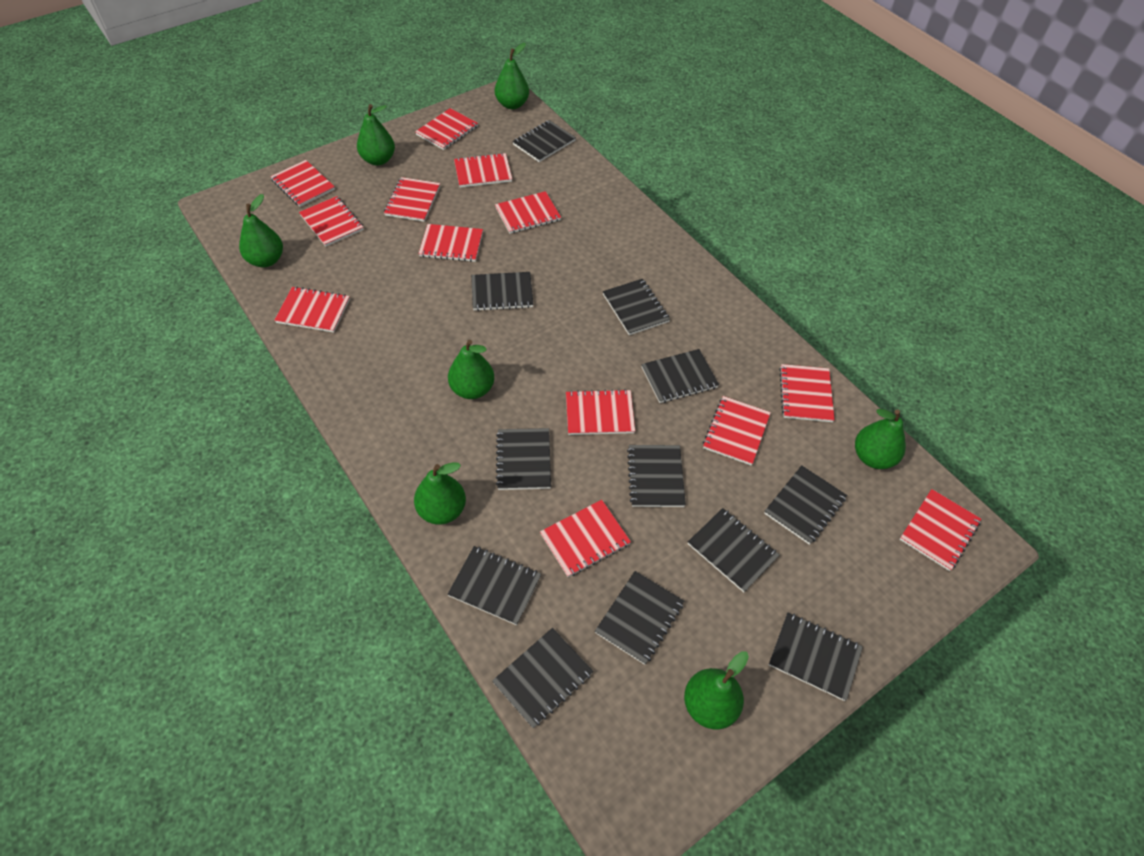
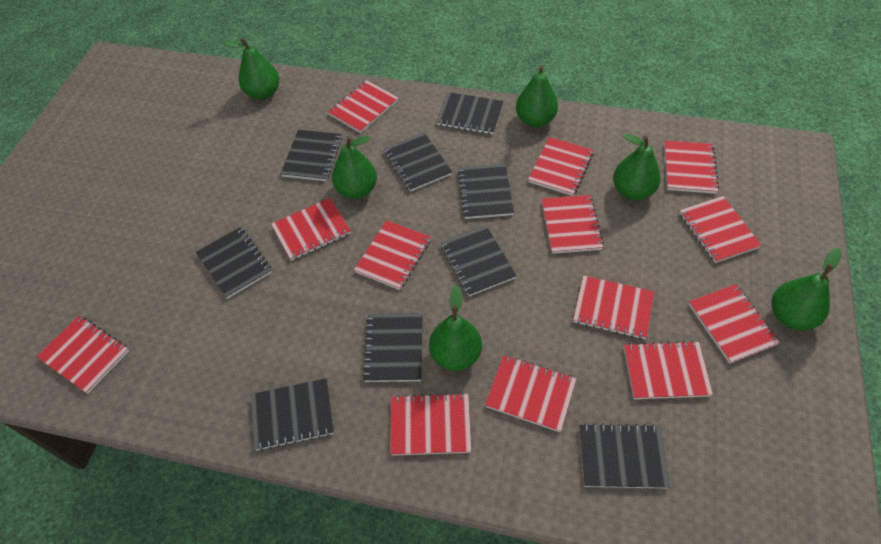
black notebook: 12 -> 9
green pear: 7 -> 6

